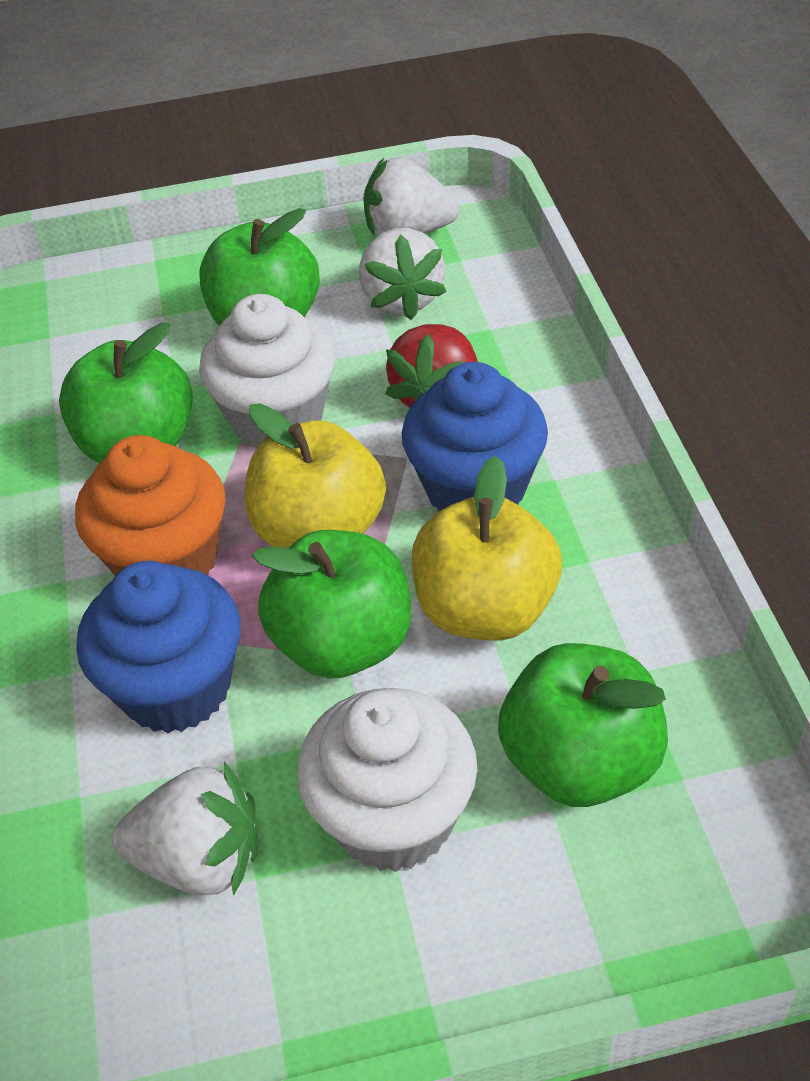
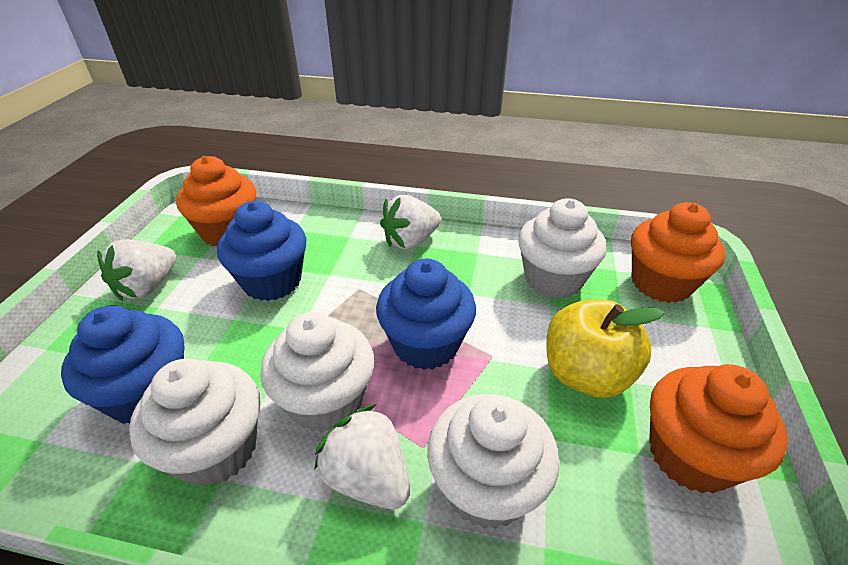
blue cupcake: 2 -> 3
green apple: 4 -> 0
orange cupcake: 1 -> 3
red strawberry: 1 -> 0
white cupcake: 2 -> 4
yellow apple: 2 -> 1

